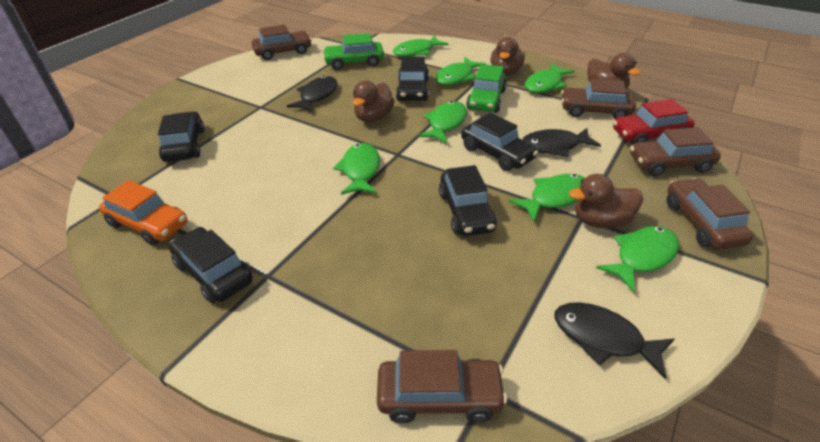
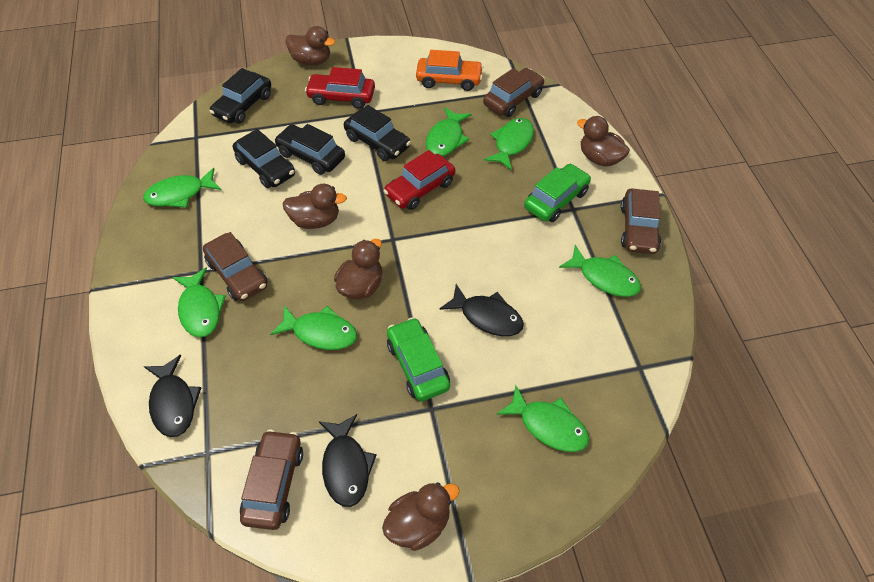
black car: 5 -> 4
brown car: 5 -> 4
brown duck: 4 -> 5
red car: 1 -> 2

